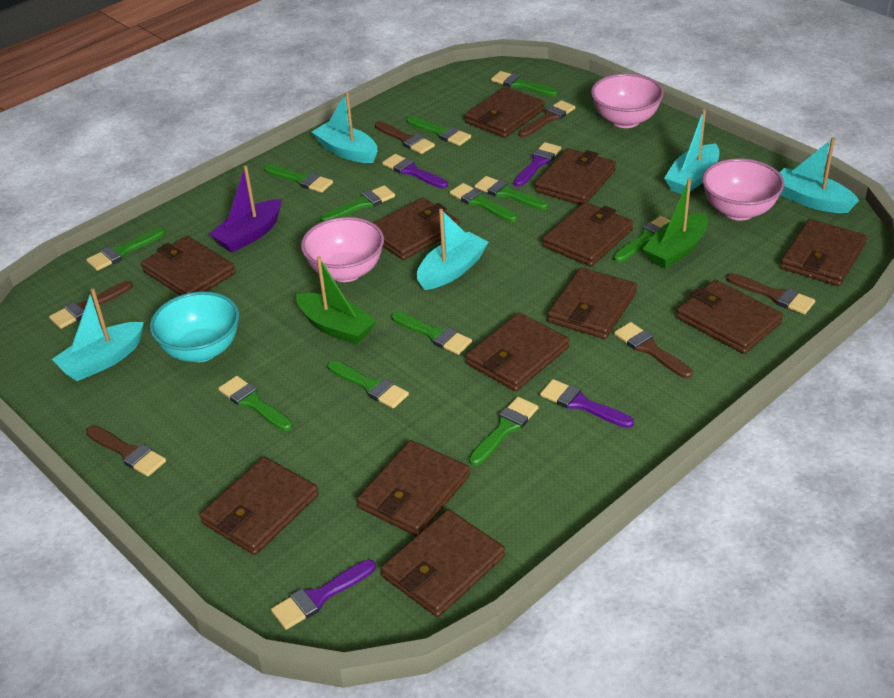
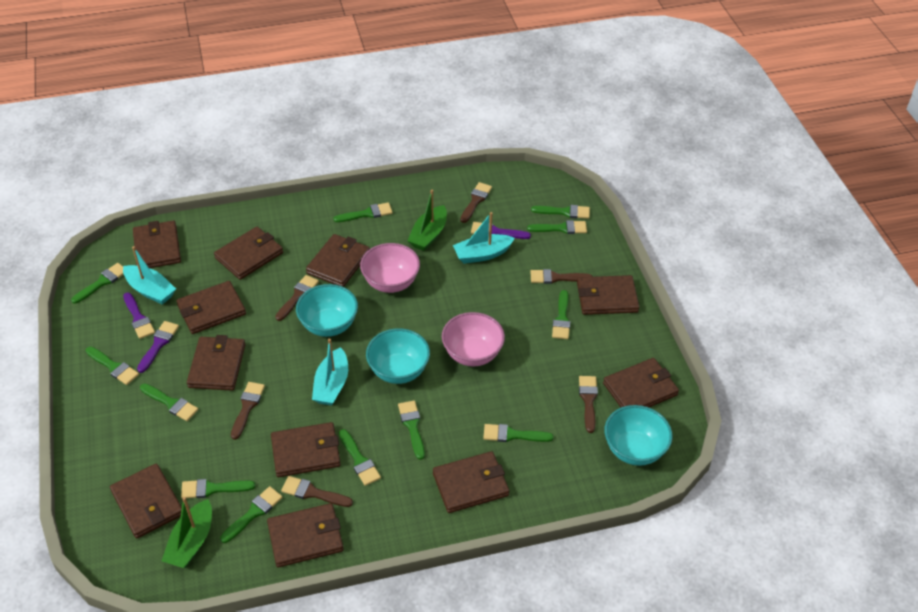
brown wallet: 12 -> 11
pink bowl: 3 -> 2
purple boat: 1 -> 0
purple brush: 4 -> 3
turquoise boat: 5 -> 3
turquoise bowl: 1 -> 3

